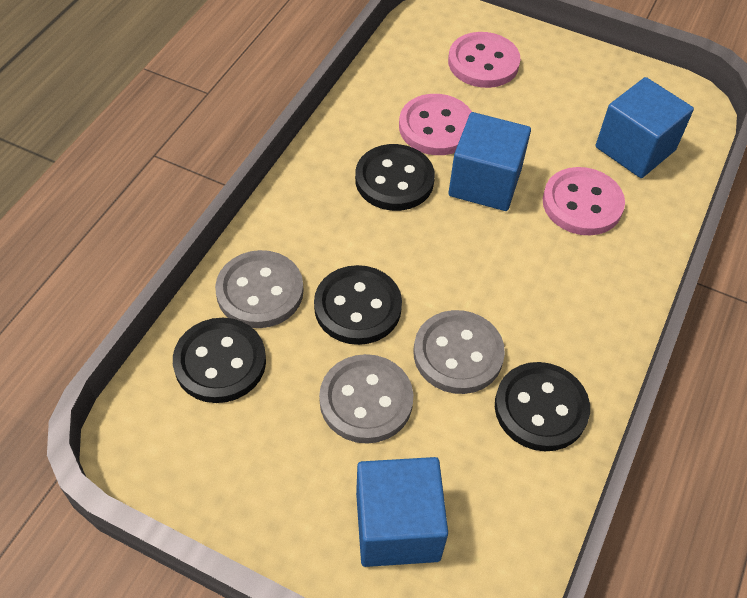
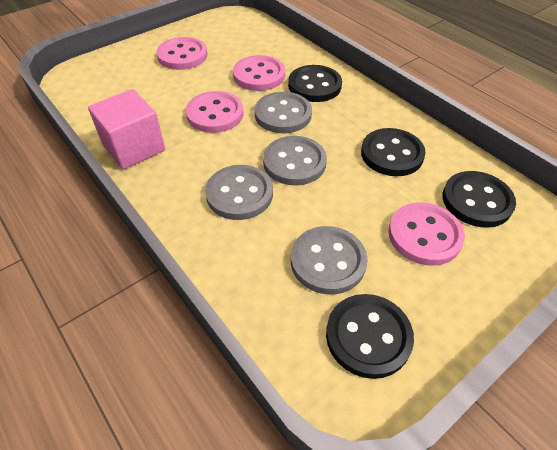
blue cube: 3 -> 0
grey button: 3 -> 4
pink button: 3 -> 4
pink cube: 0 -> 1

